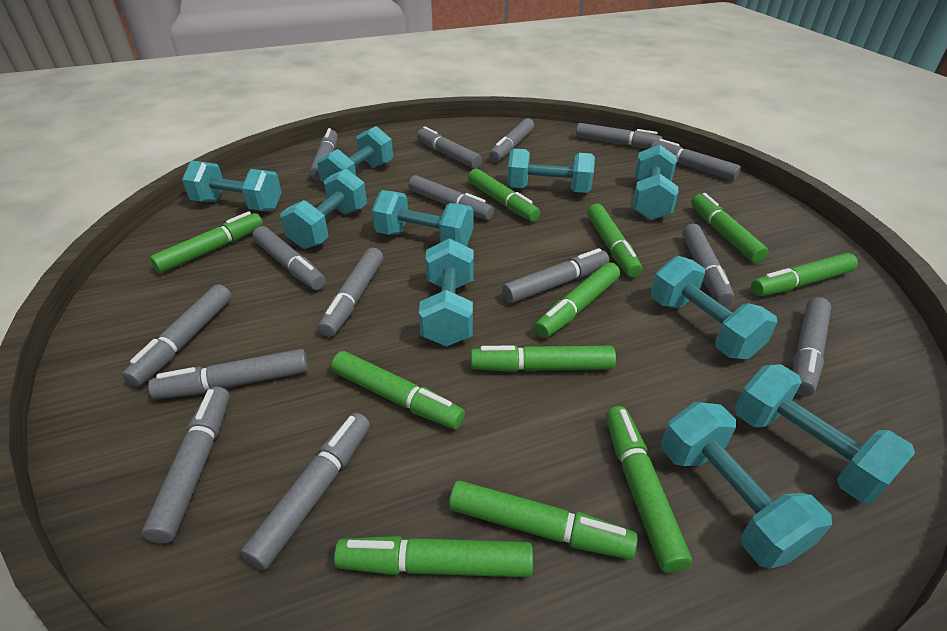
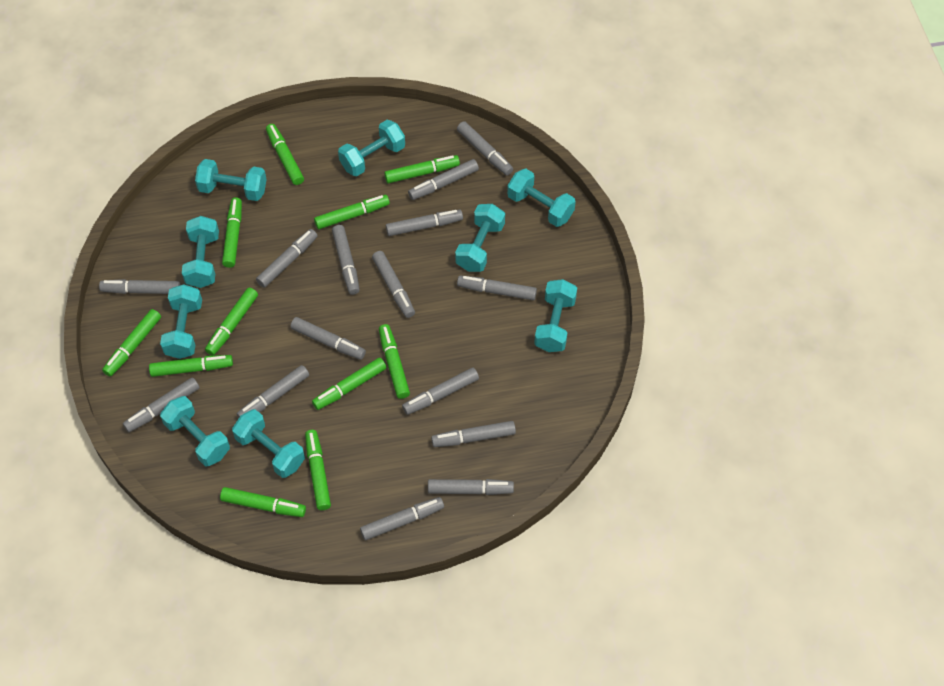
turquoise dumbbell: 10 -> 9

